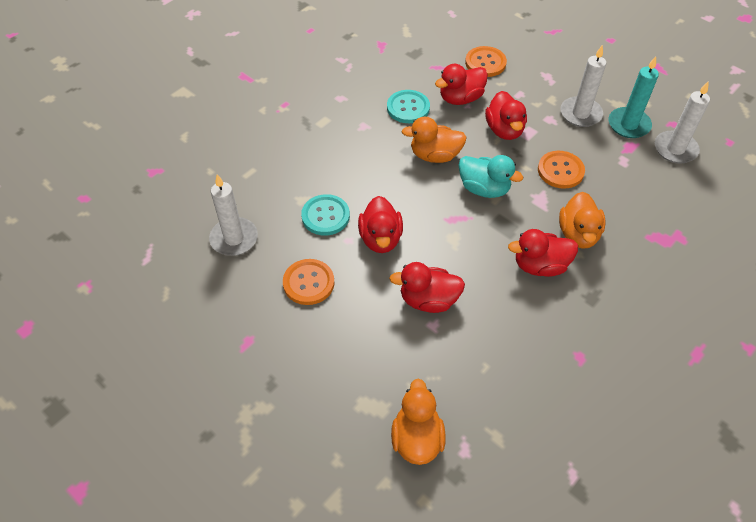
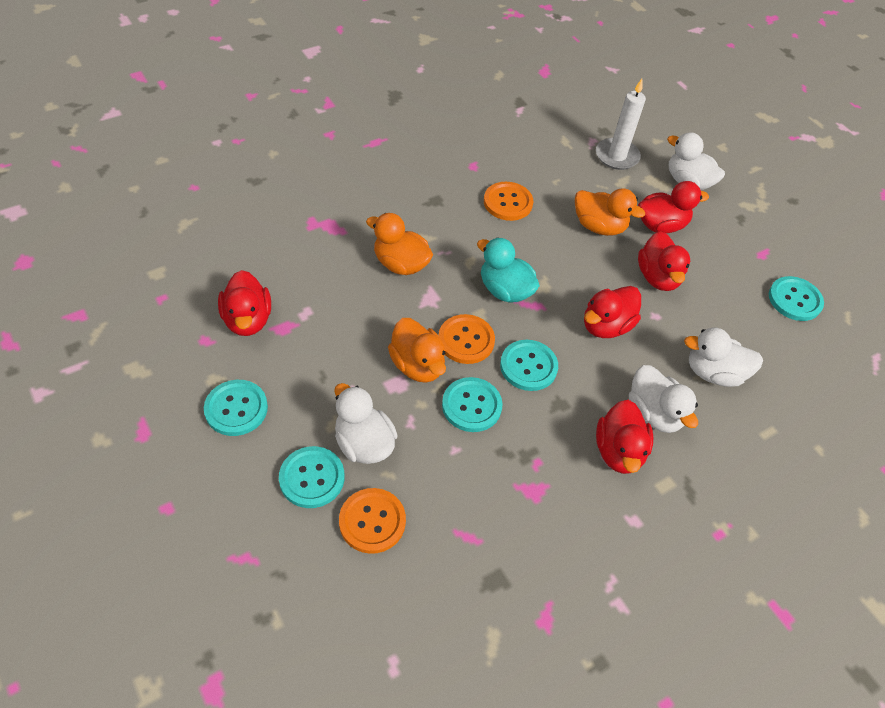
turquoise button: 2 -> 5
turquoise candle: 1 -> 0
white candle: 3 -> 1
white duck: 0 -> 4

